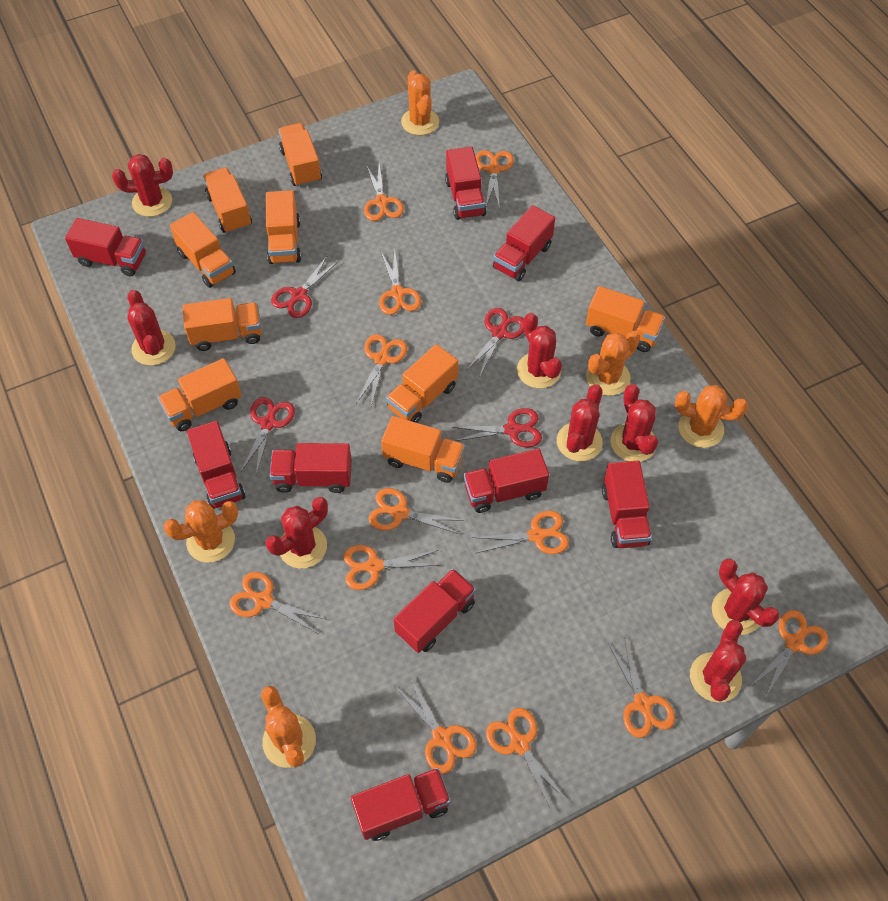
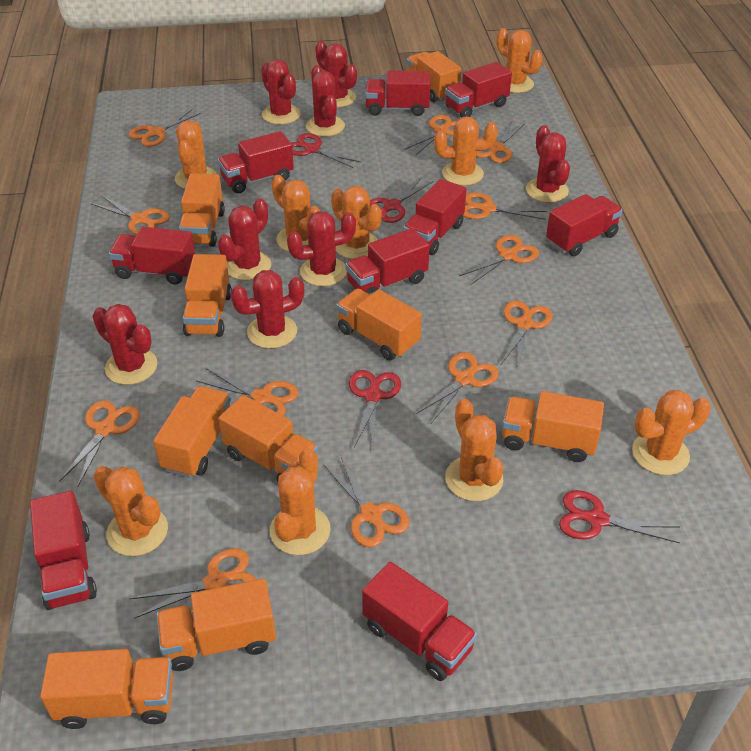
orange cactus: 5 -> 9

